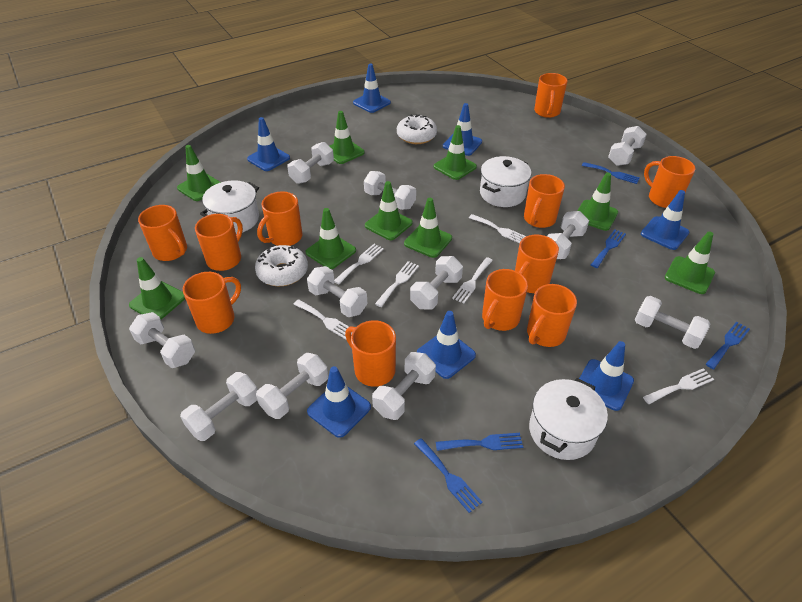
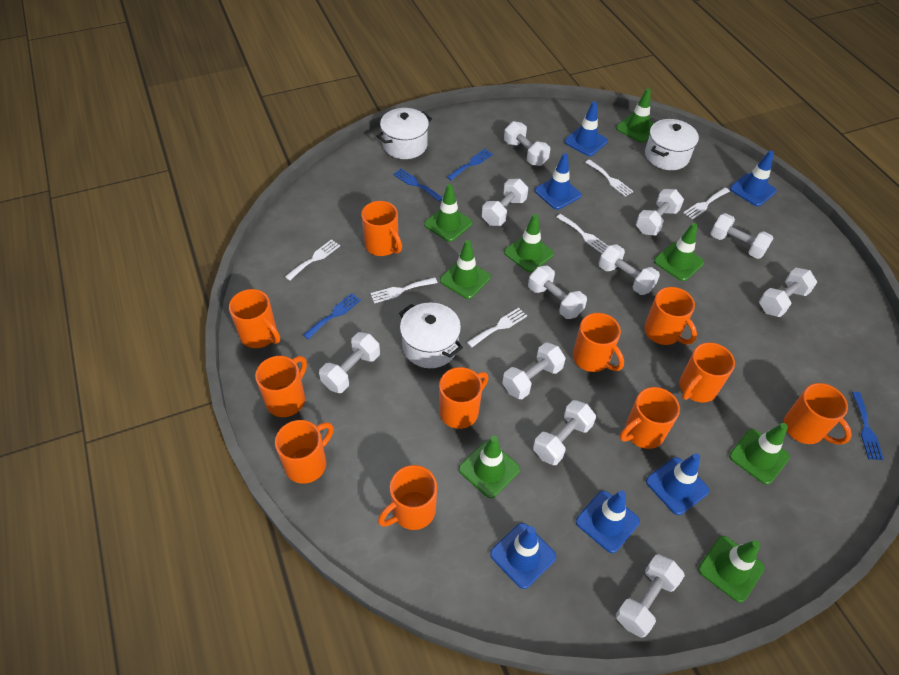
blue fork: 5 -> 4
blue traffic cone: 7 -> 6
green traffic cone: 9 -> 8
white donut: 2 -> 0

